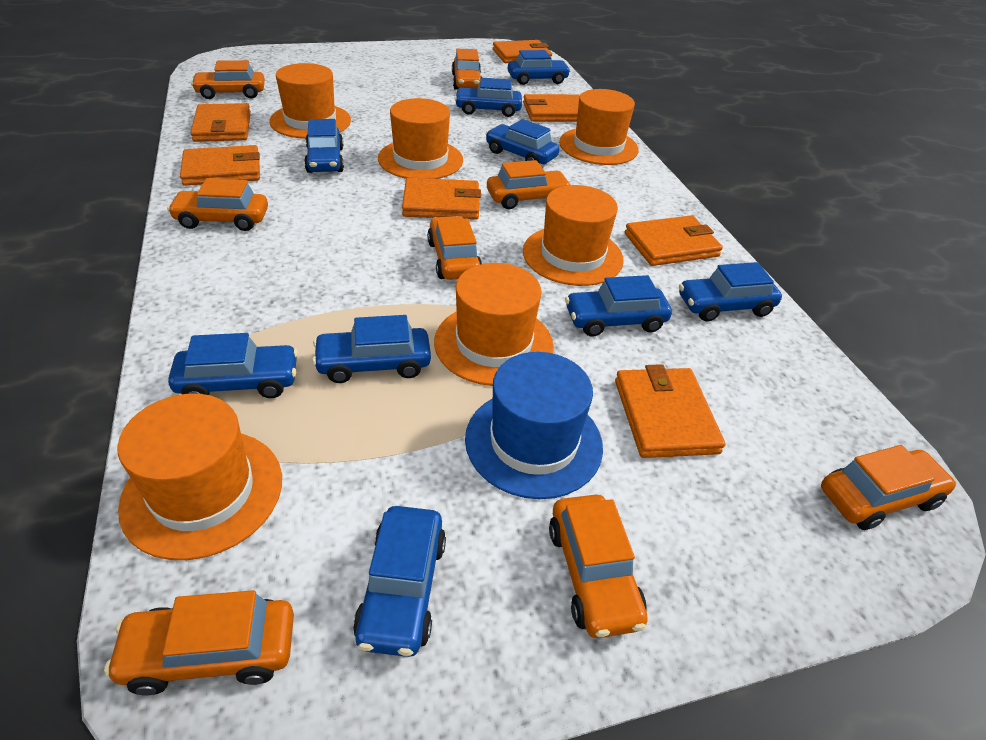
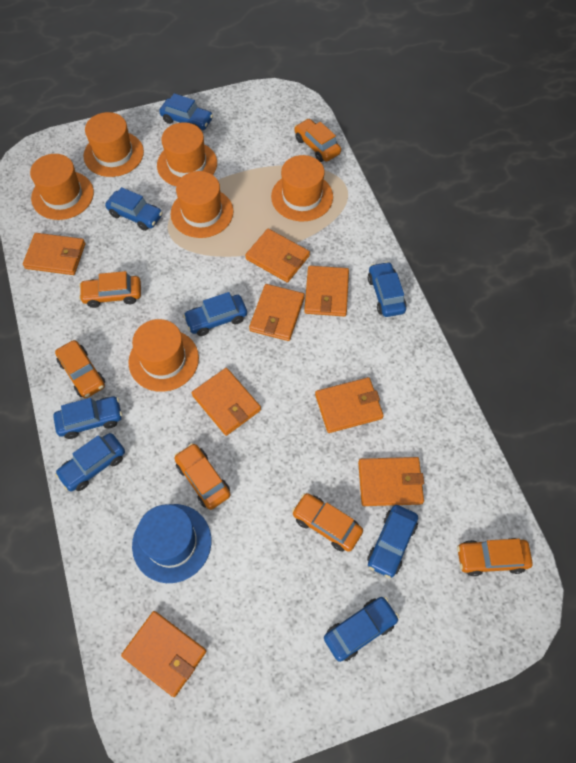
blue car: 9 -> 8
orange car: 8 -> 6
orange wallet: 7 -> 8

